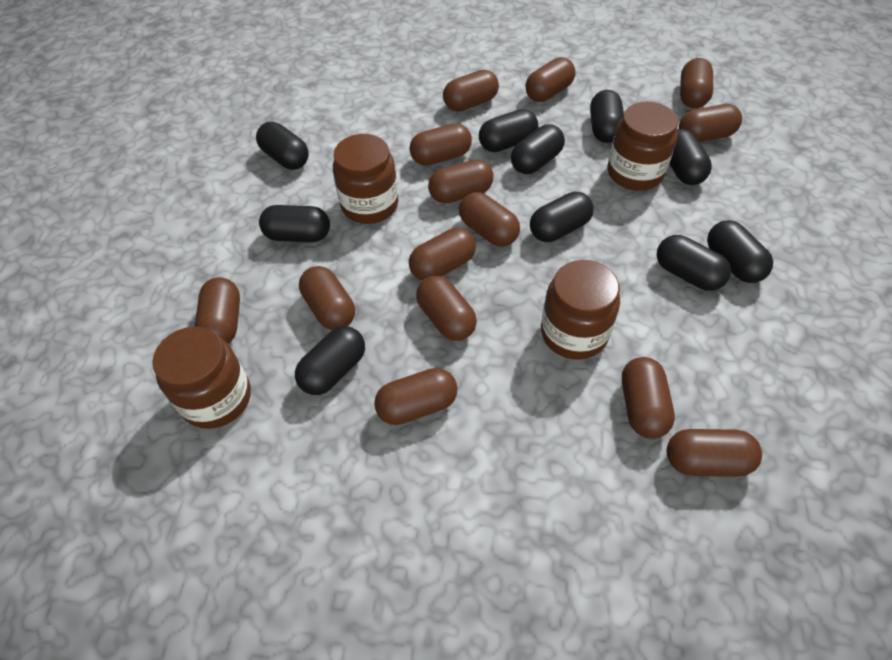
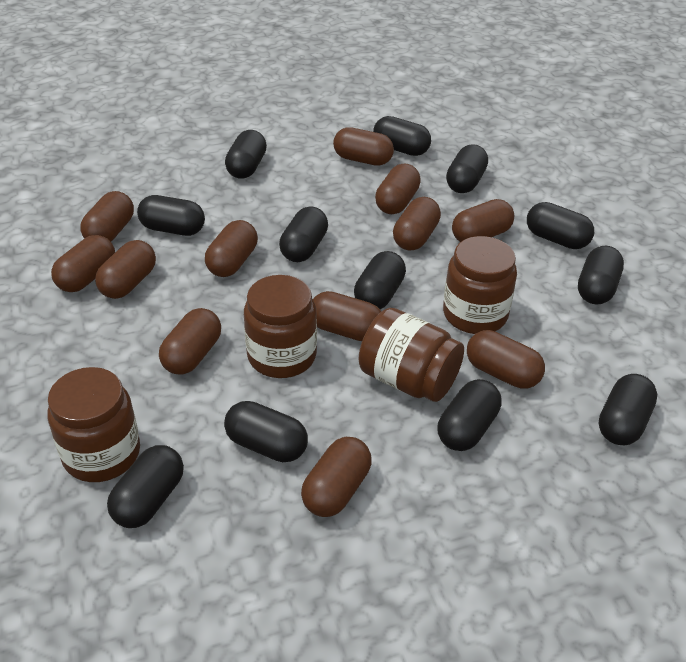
black capsule: 10 -> 12
brown capsule: 14 -> 12

